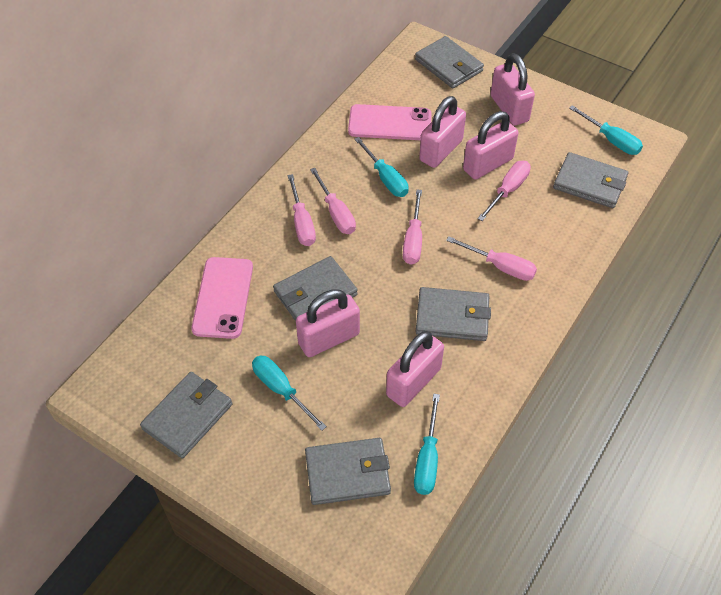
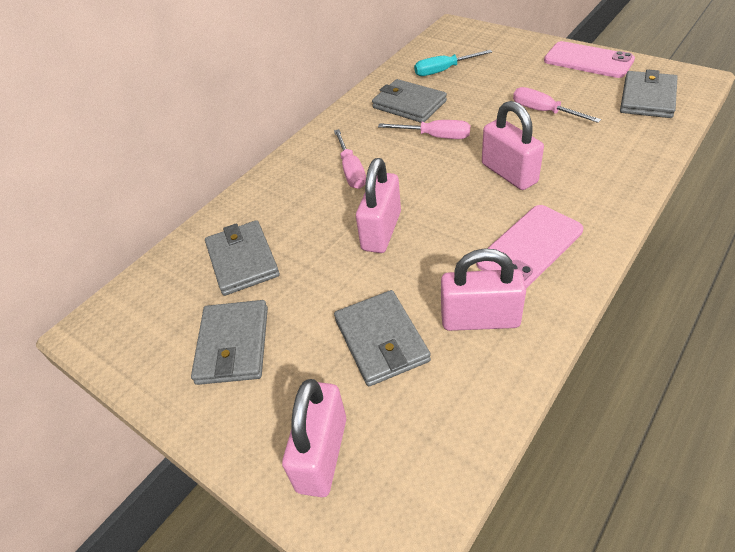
grey wallet: 6 -> 5
pink padlock: 5 -> 4
pink screwdriver: 5 -> 3
turquoise screwdriver: 4 -> 1

